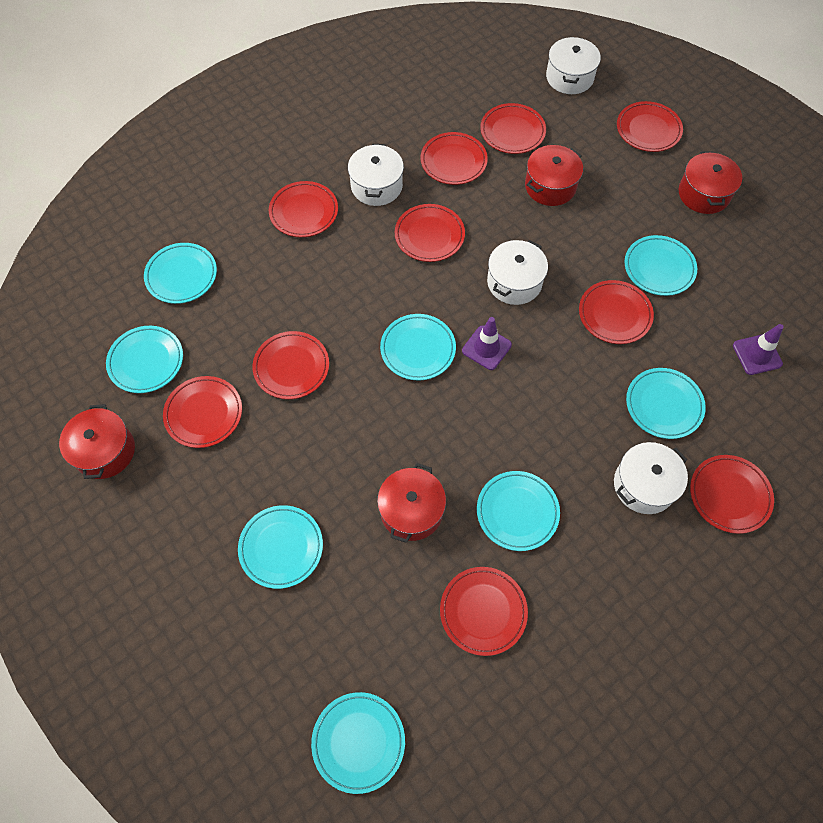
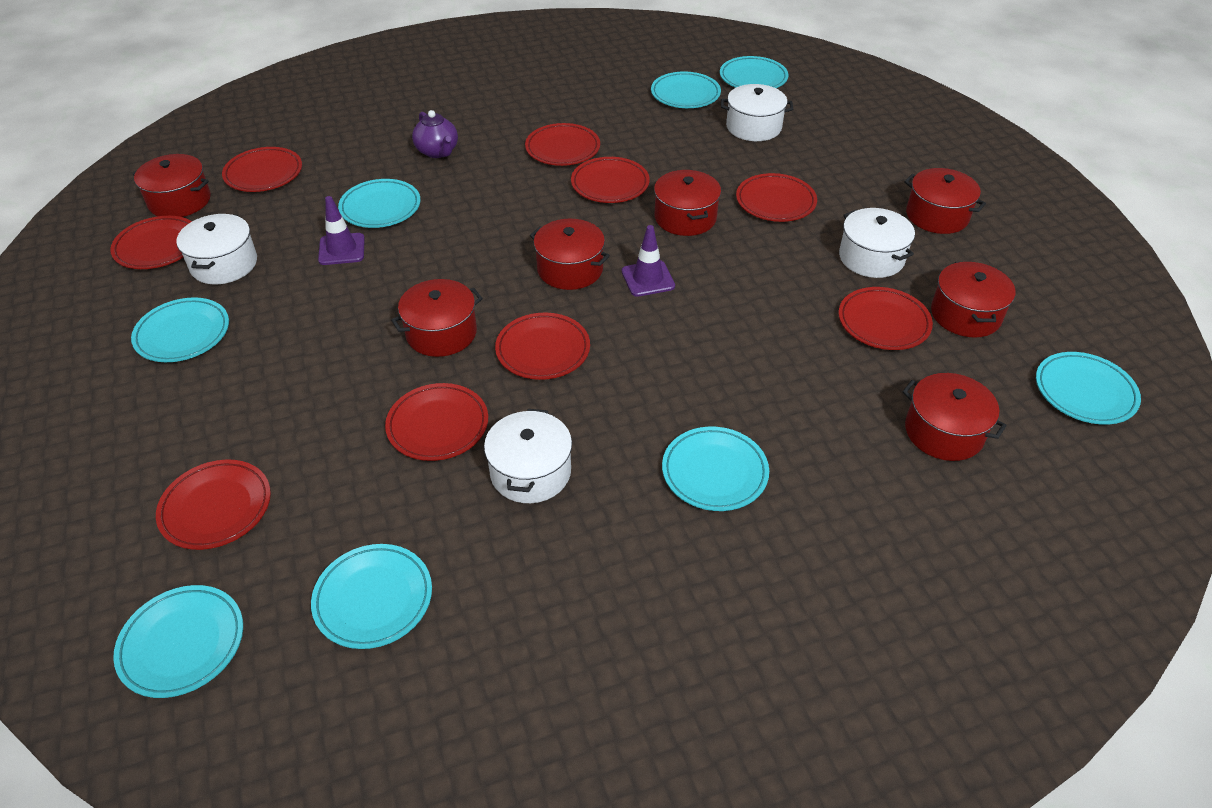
purple teapot: 0 -> 1
red plate: 10 -> 9
red pot: 4 -> 7

